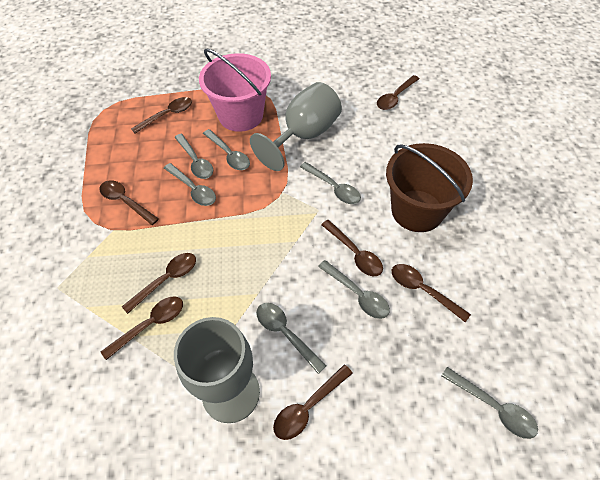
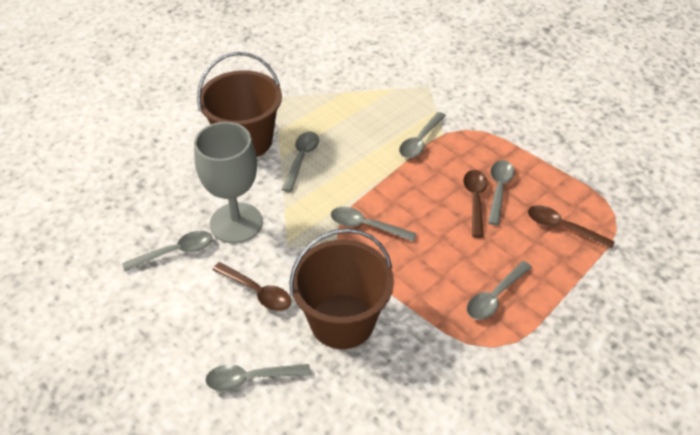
brown bucket: 1 -> 2
brown spoon: 8 -> 3
grey goblet: 2 -> 1
pink bucket: 1 -> 0

